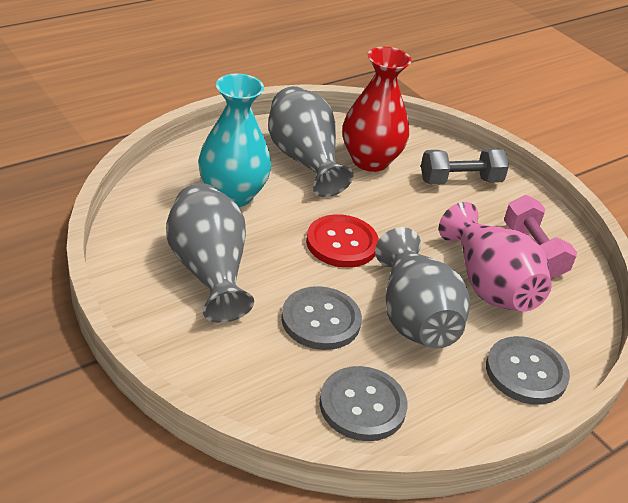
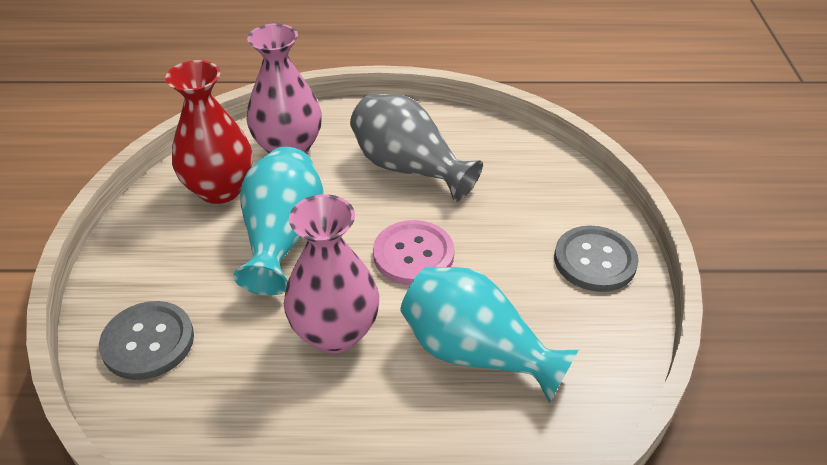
grey button: 3 -> 2
grey dumbbell: 1 -> 0
grey vase: 3 -> 1
pink button: 0 -> 1
pink dumbbell: 1 -> 0
pink vase: 1 -> 2
red button: 1 -> 0
turquoise vase: 1 -> 2

